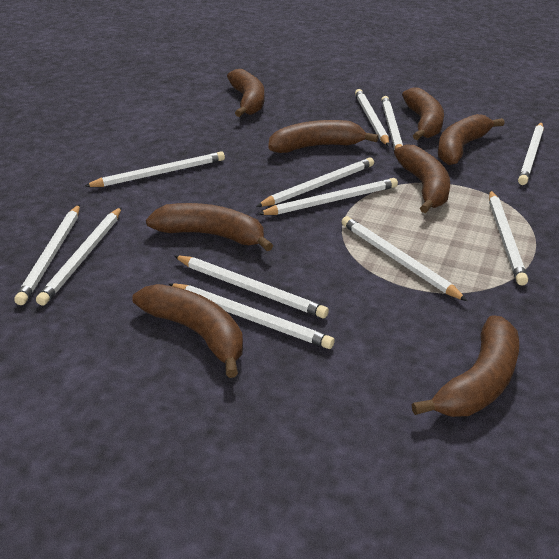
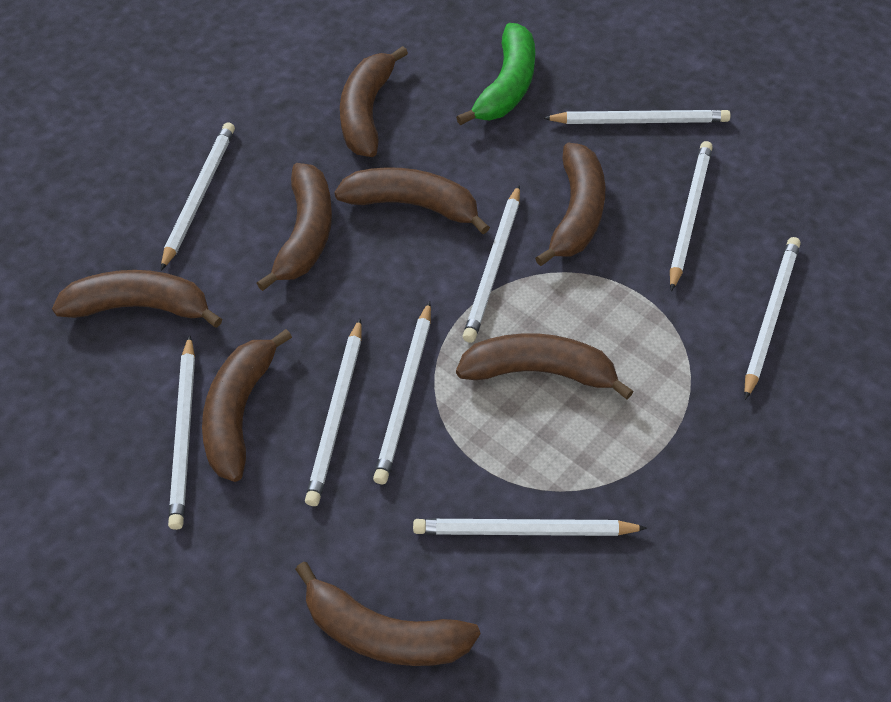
green banana: 0 -> 1
white pencil: 12 -> 9

